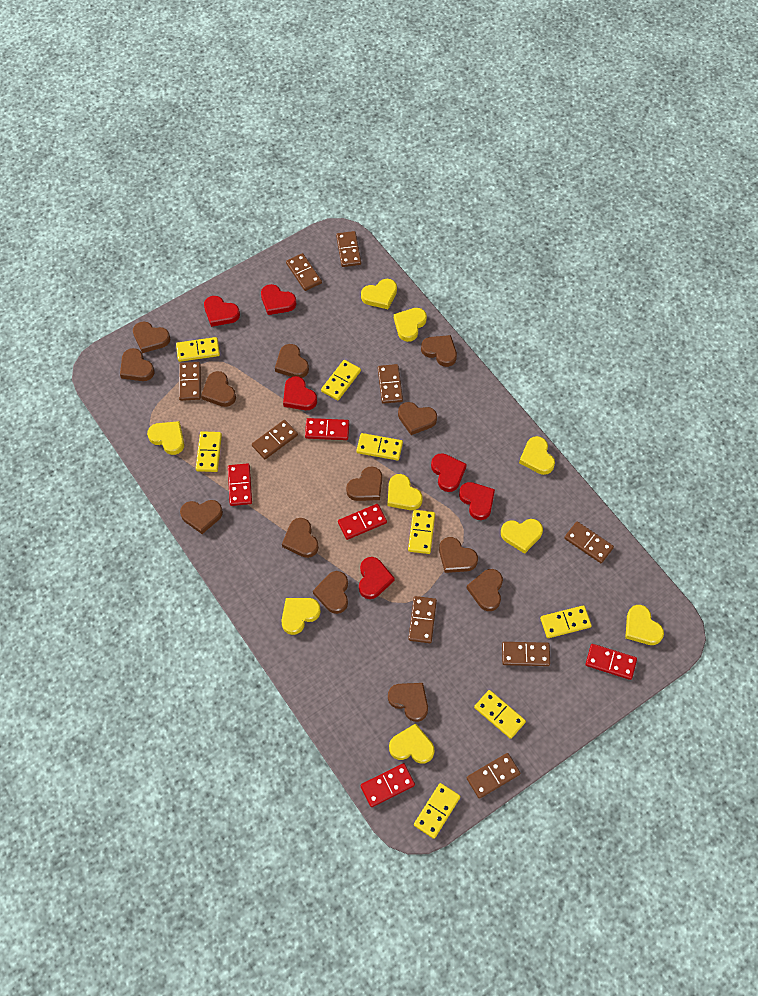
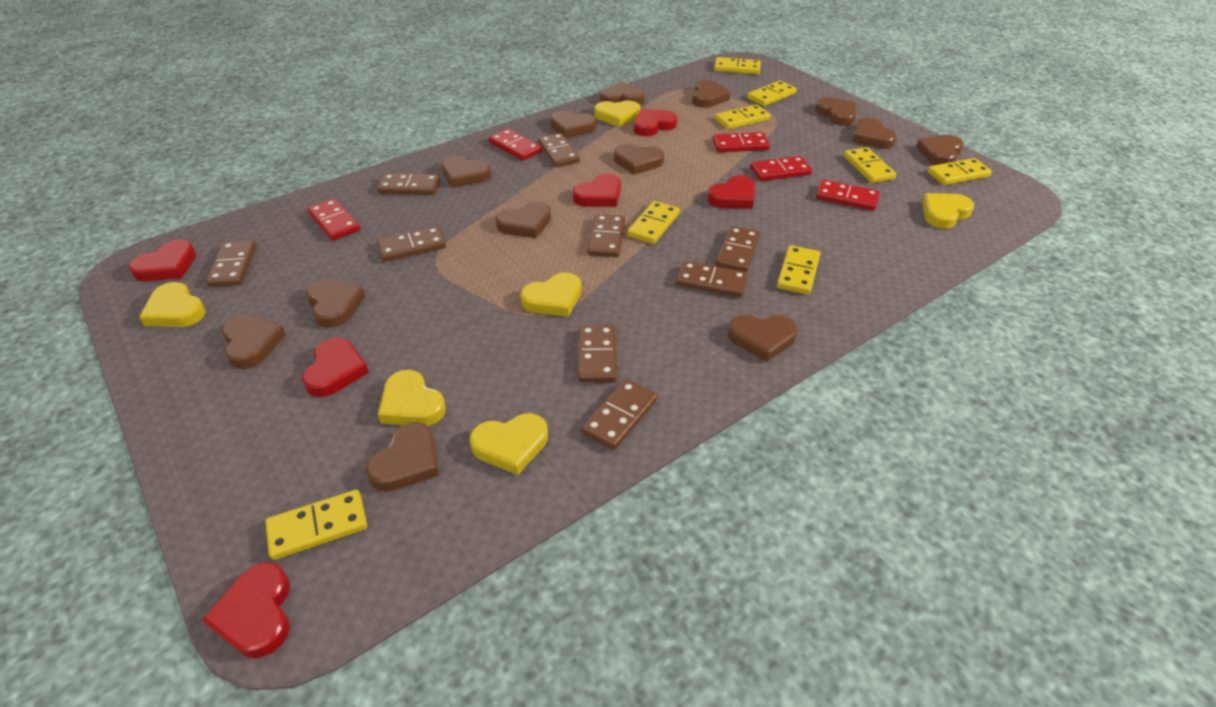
yellow heart: 9 -> 6

